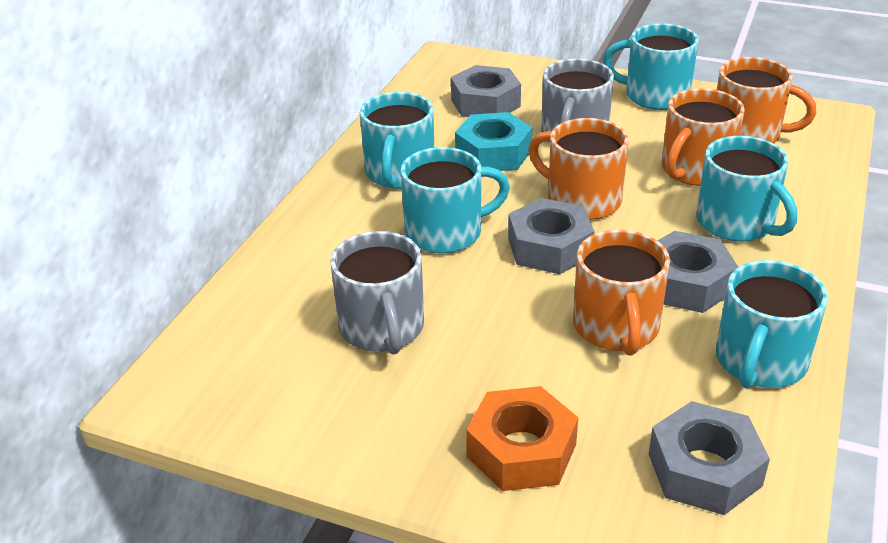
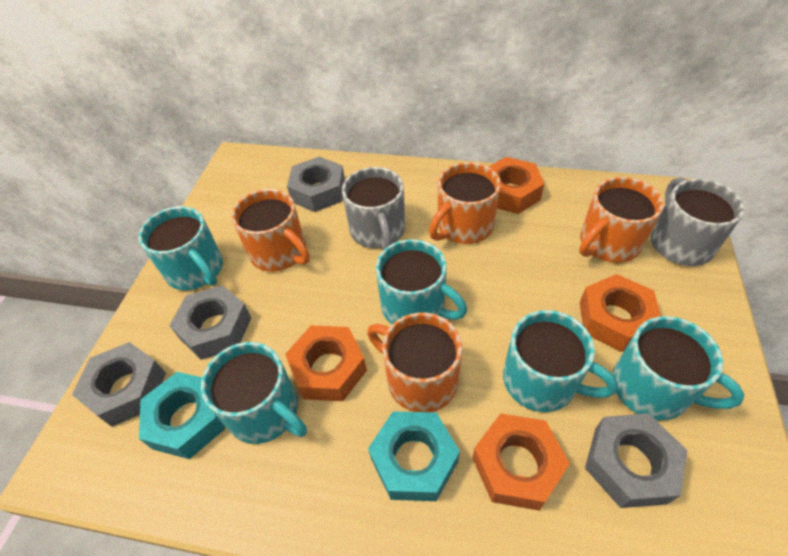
orange nut: 1 -> 4
turquoise nut: 1 -> 2

